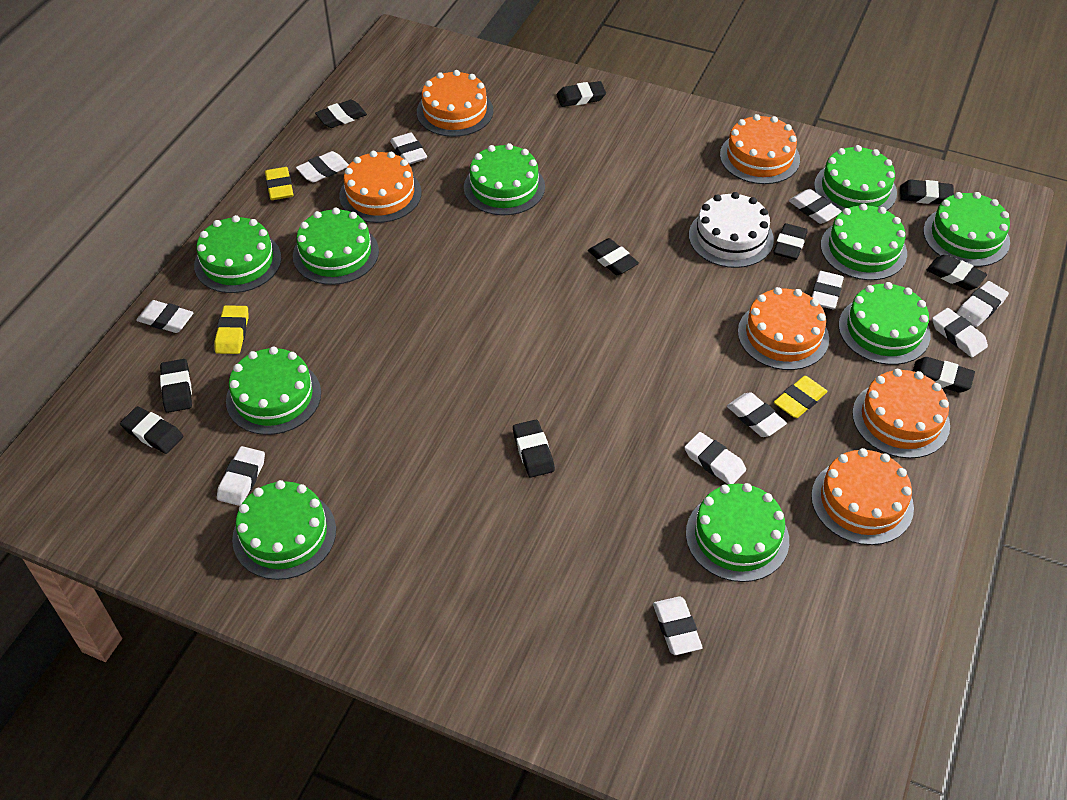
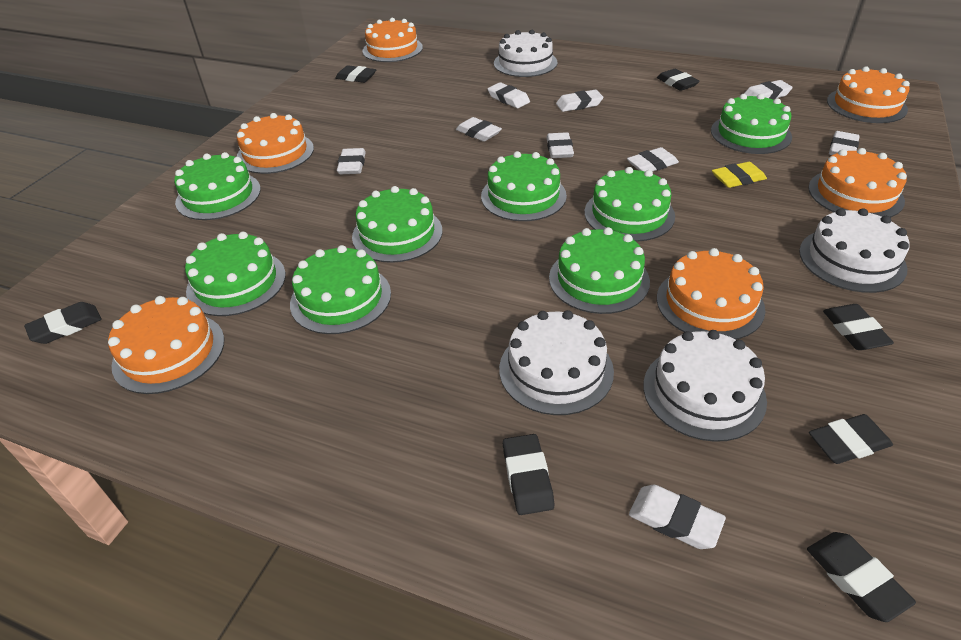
black eraser: 10 -> 7
green cake: 10 -> 8
white cake: 1 -> 4
white eraser: 11 -> 9
yellow eraser: 3 -> 1

